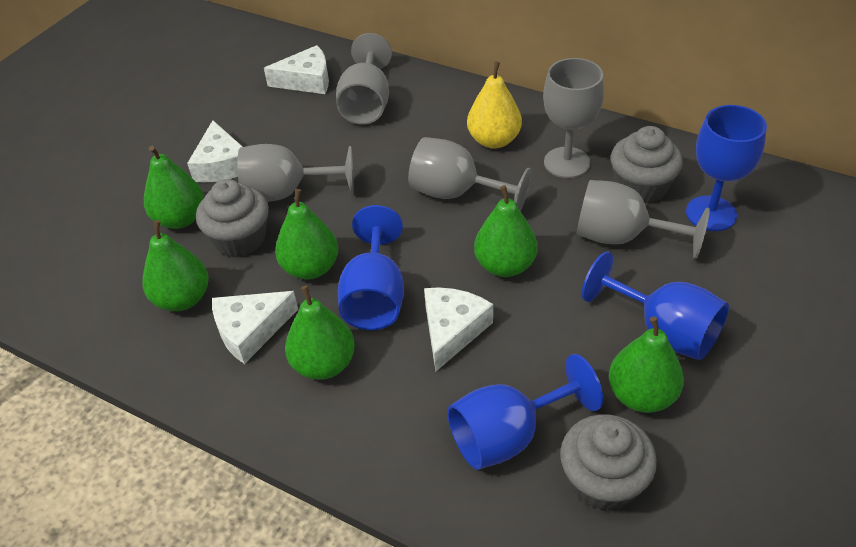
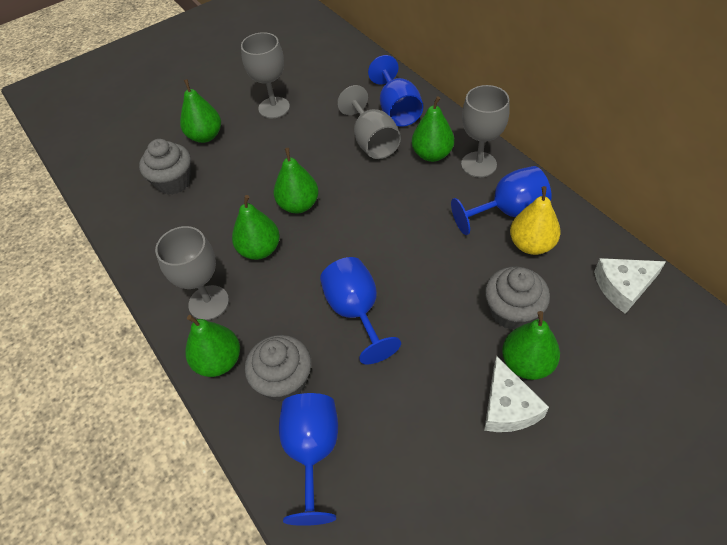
grey goblet: 5 -> 4
white cheese: 4 -> 2

